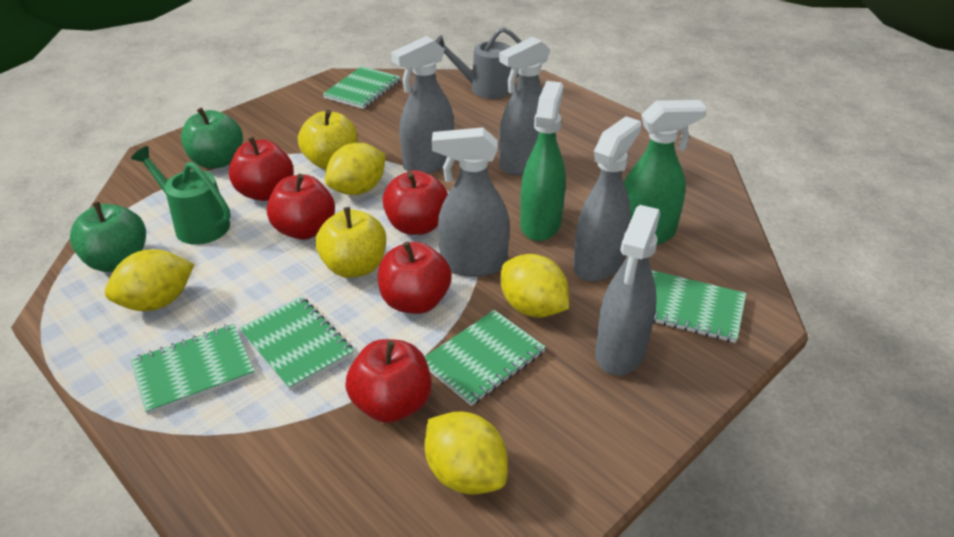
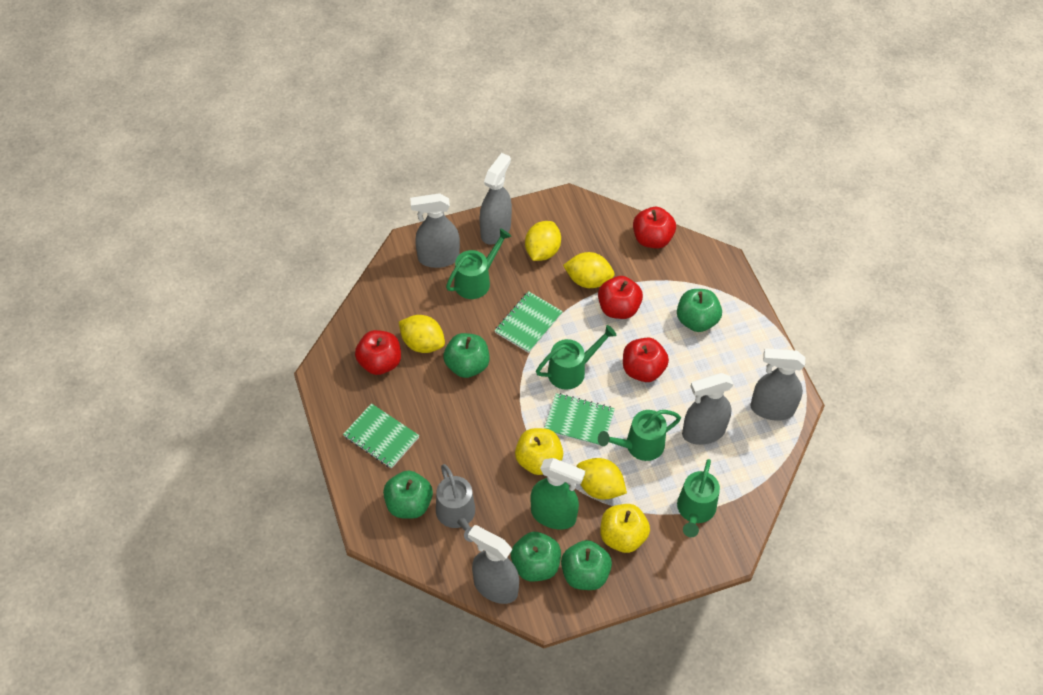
green apple: 2 -> 5
green notebook: 5 -> 3
green spray bottle: 2 -> 1
green watering can: 1 -> 4
red apple: 5 -> 4

